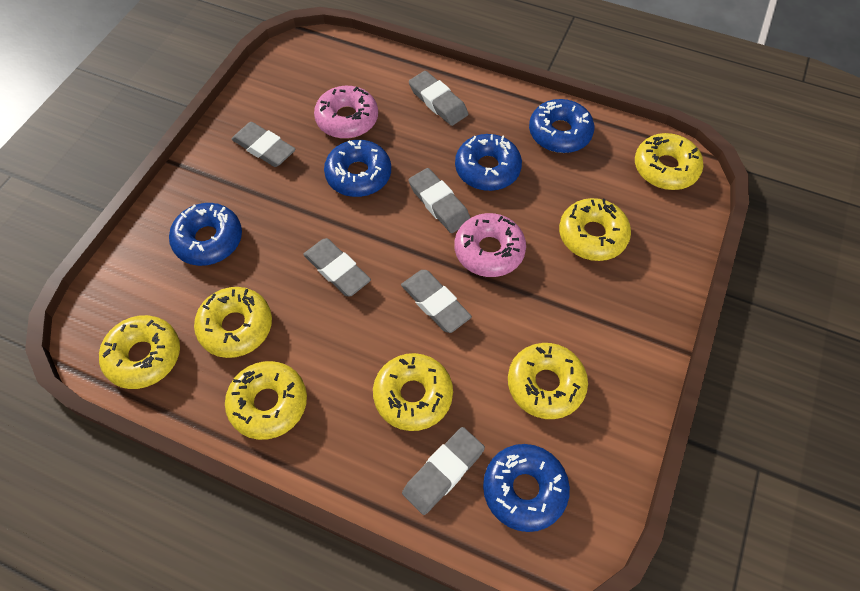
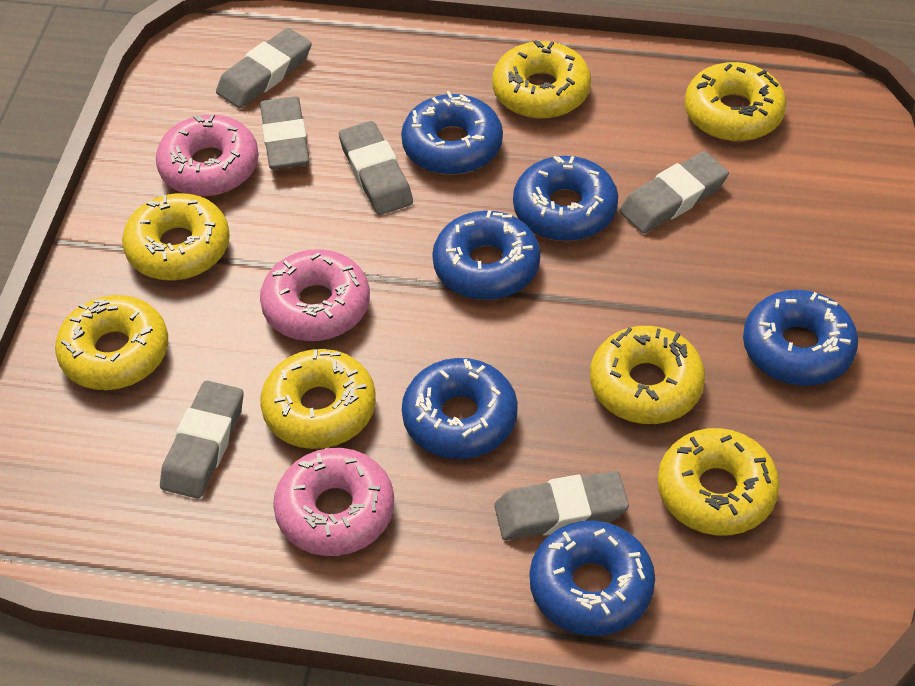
blue donut: 5 -> 6
pink donut: 2 -> 3

